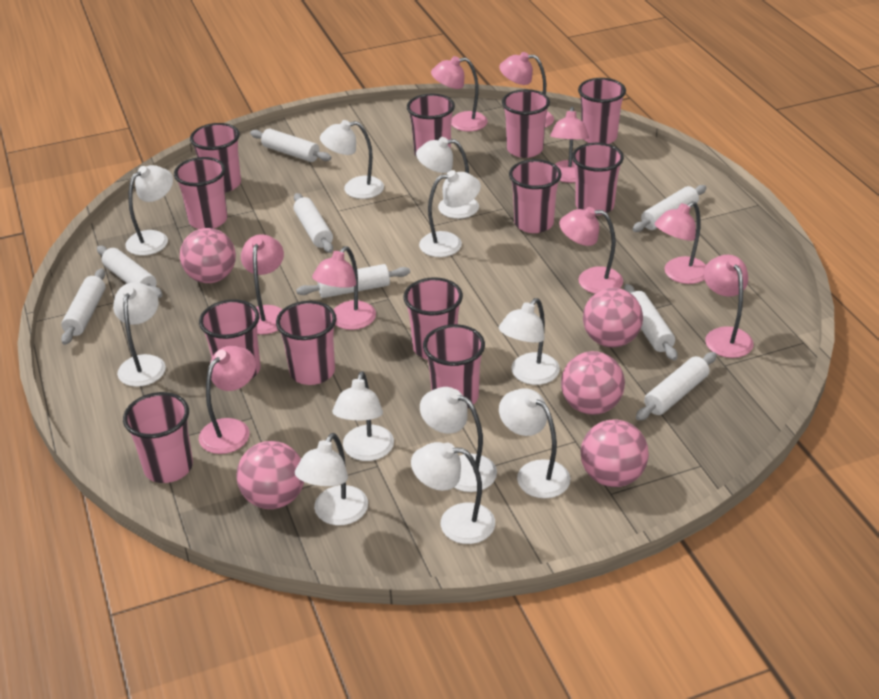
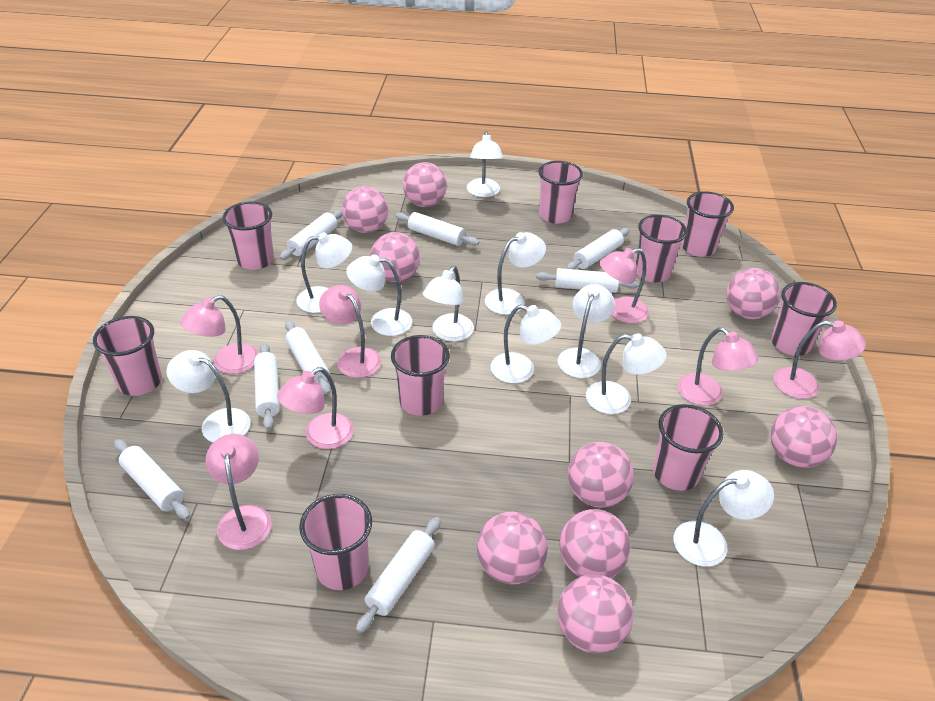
pink ball: 5 -> 9
pink cup: 12 -> 9
pink lamp: 9 -> 7
white lamp: 11 -> 10

